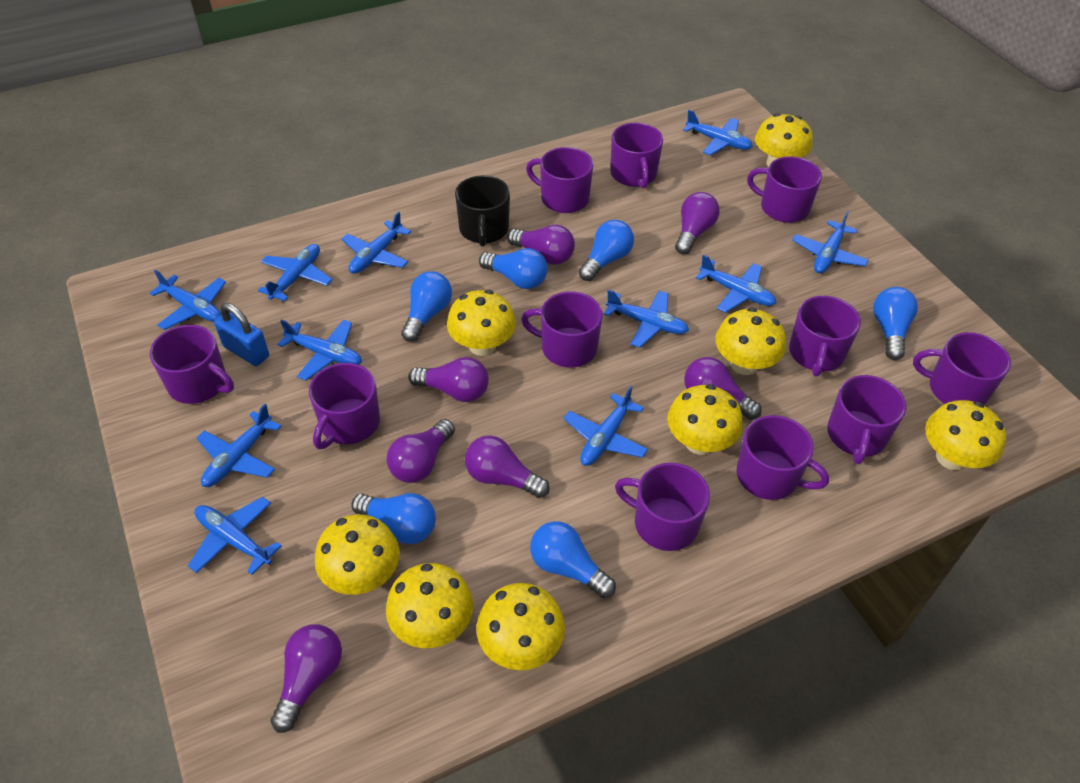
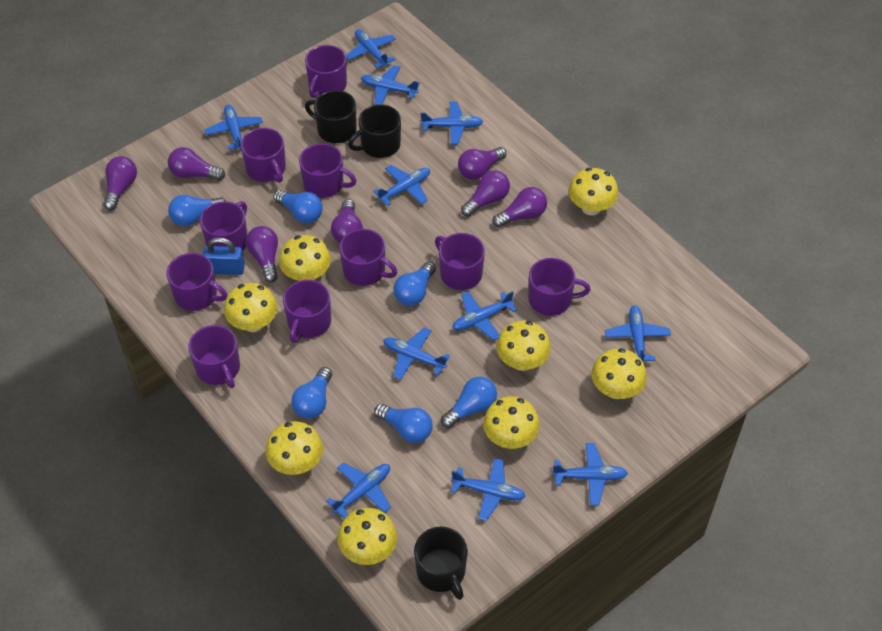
black mug: 1 -> 3
purple mug: 11 -> 10

